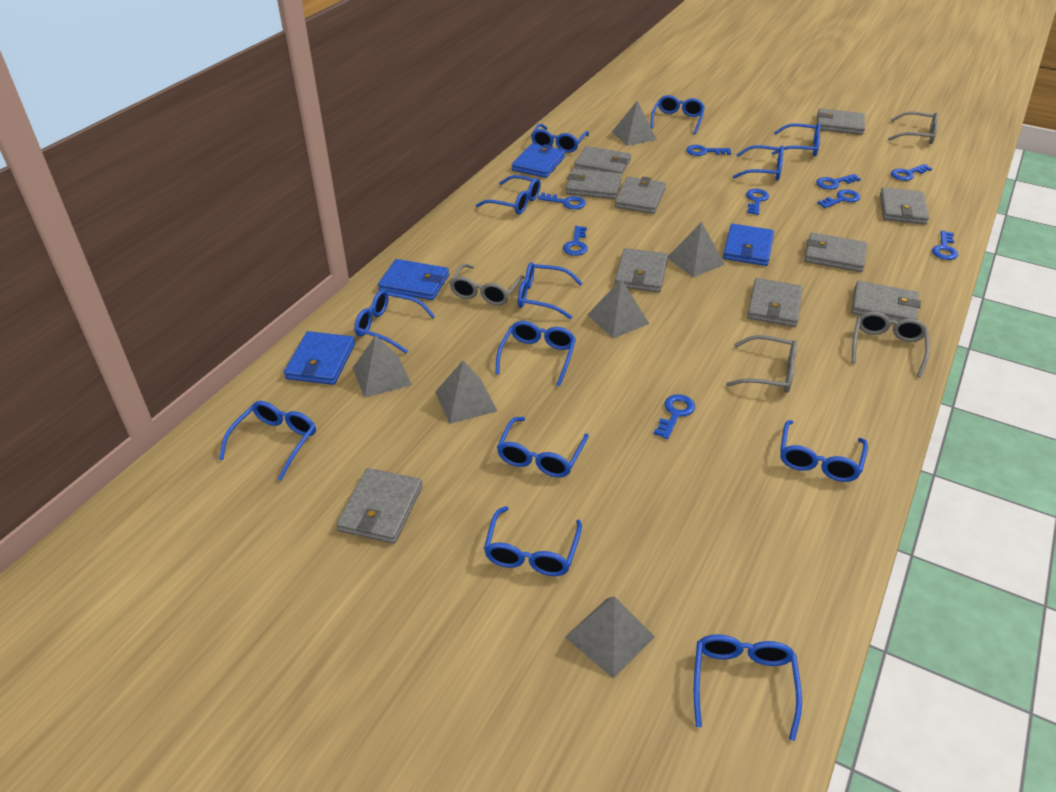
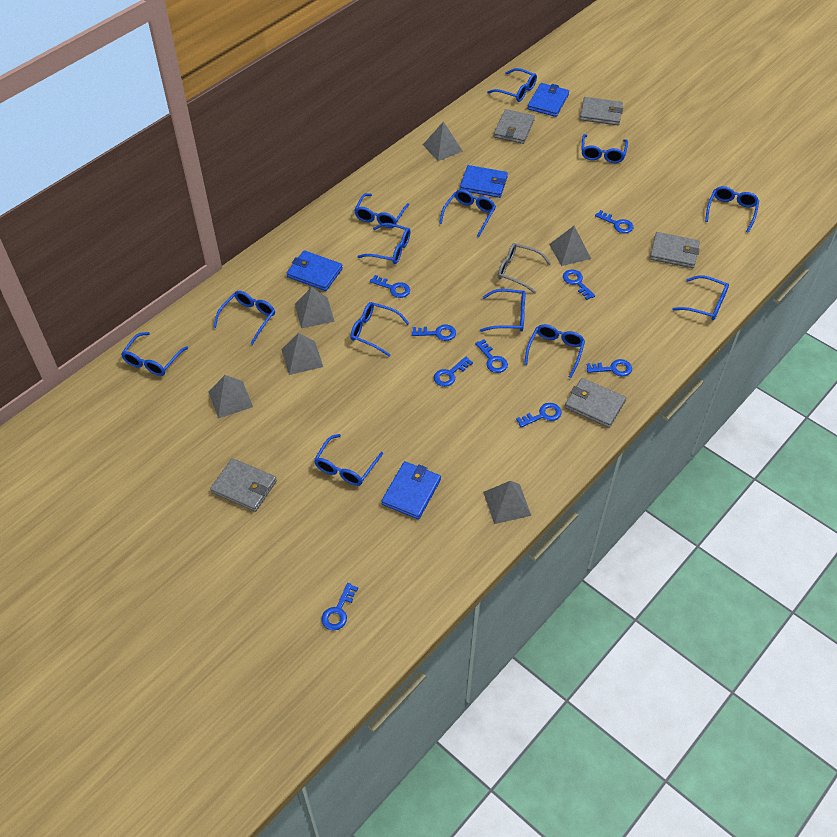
grey glasses: 4 -> 1
grey wallet: 10 -> 5

